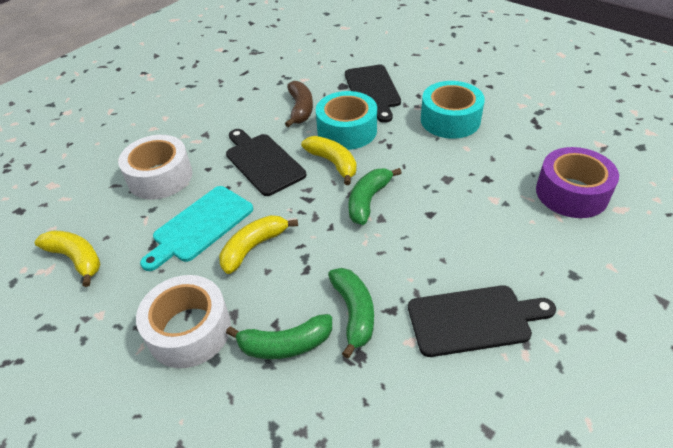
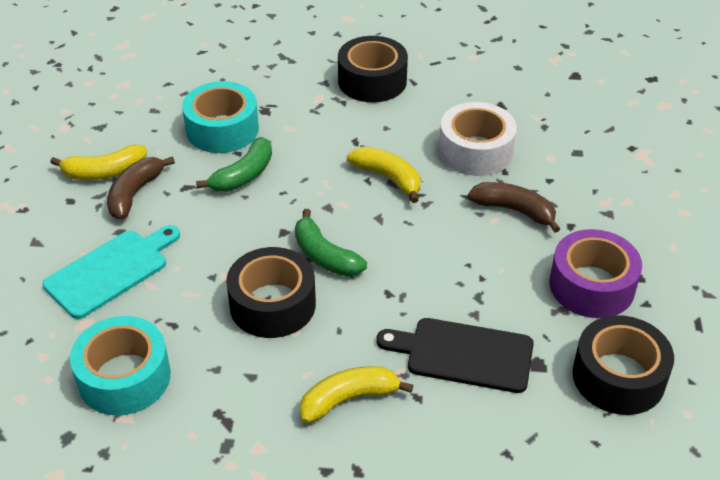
black cutting board: 3 -> 1
black tape: 0 -> 3
brown banana: 1 -> 2
green banana: 3 -> 2
white tape: 2 -> 1

